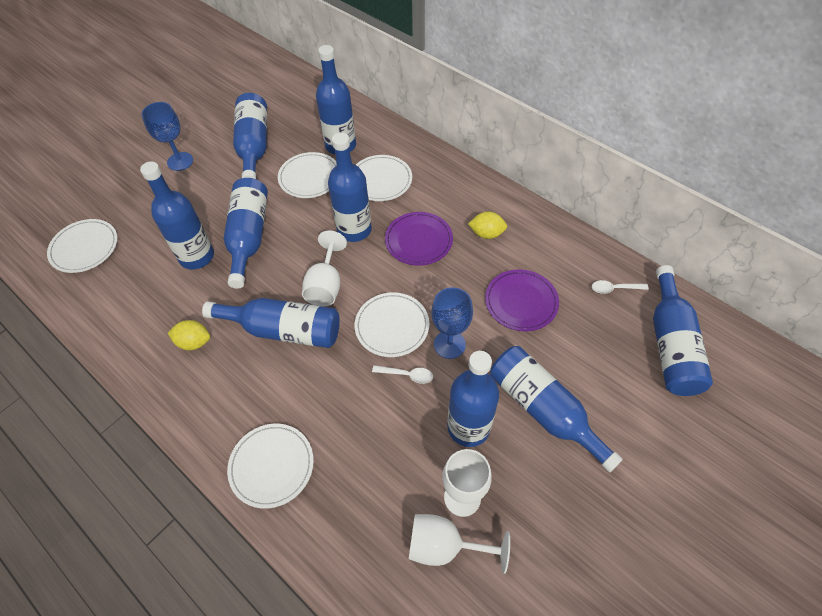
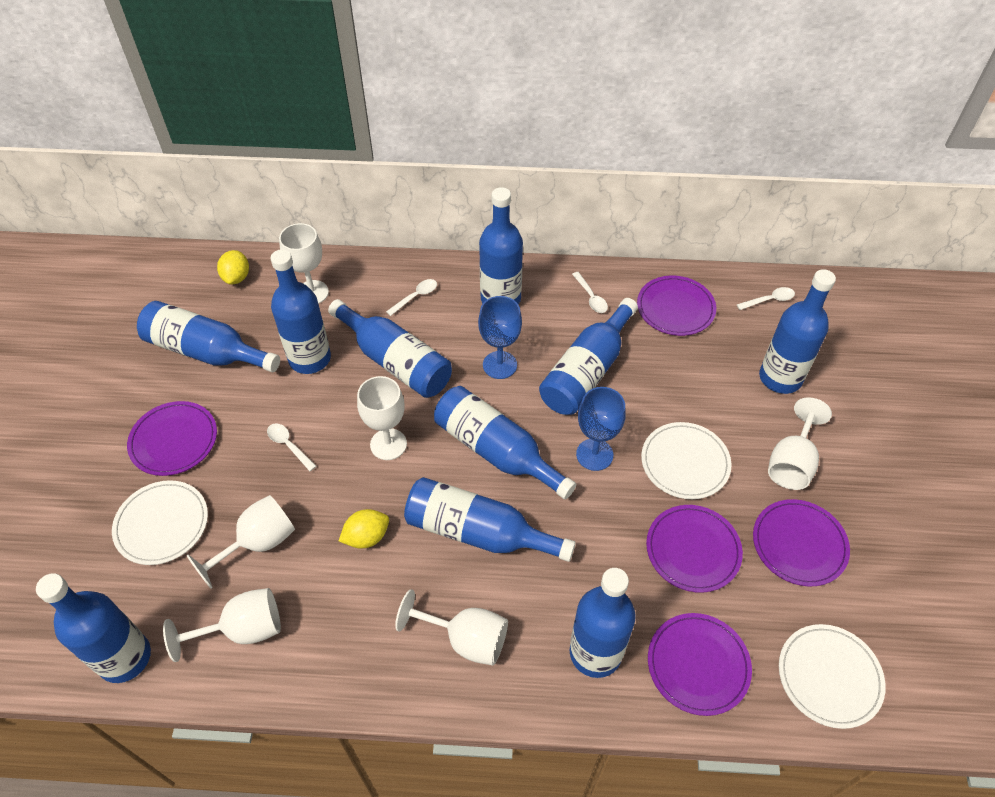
blue bottle: 9 -> 10
purple plate: 2 -> 5
white goblet: 3 -> 6
white plate: 5 -> 3
white spoon: 2 -> 4

